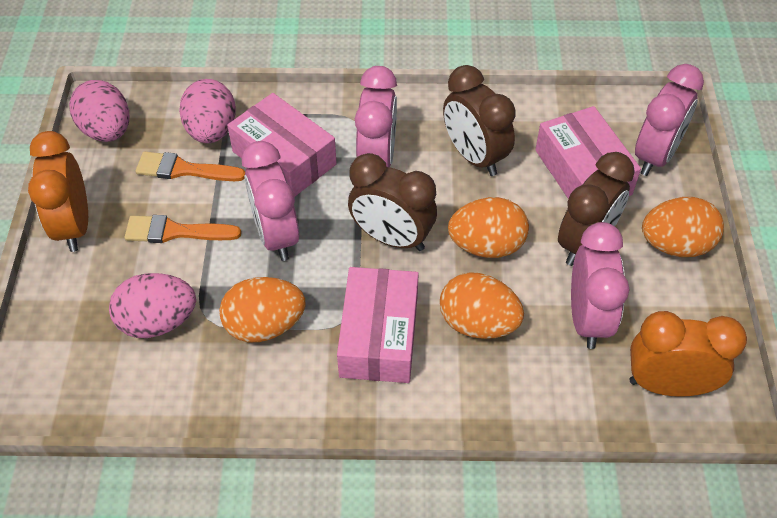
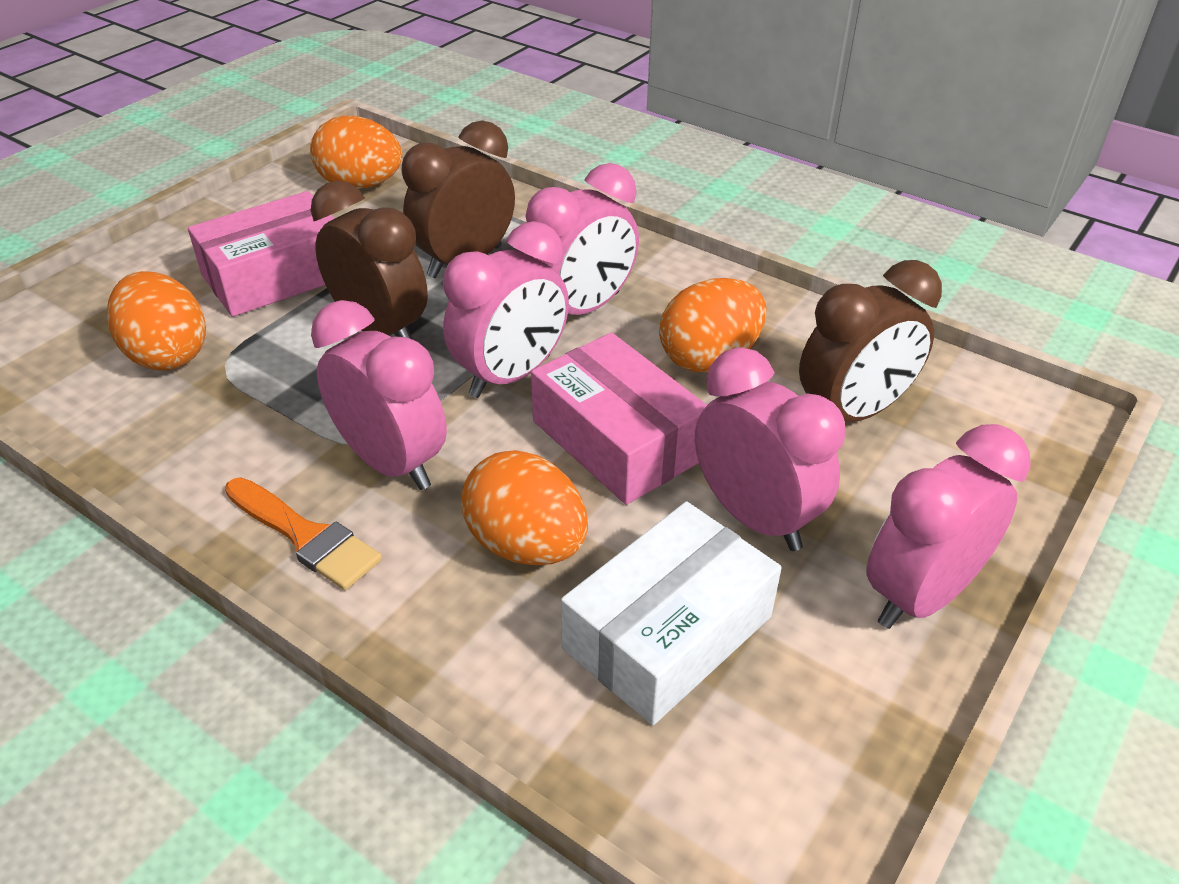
orange brush: 2 -> 1
orange clock: 2 -> 0
pink box: 3 -> 2
pink clock: 4 -> 5
pink egg: 3 -> 0
white box: 0 -> 1

